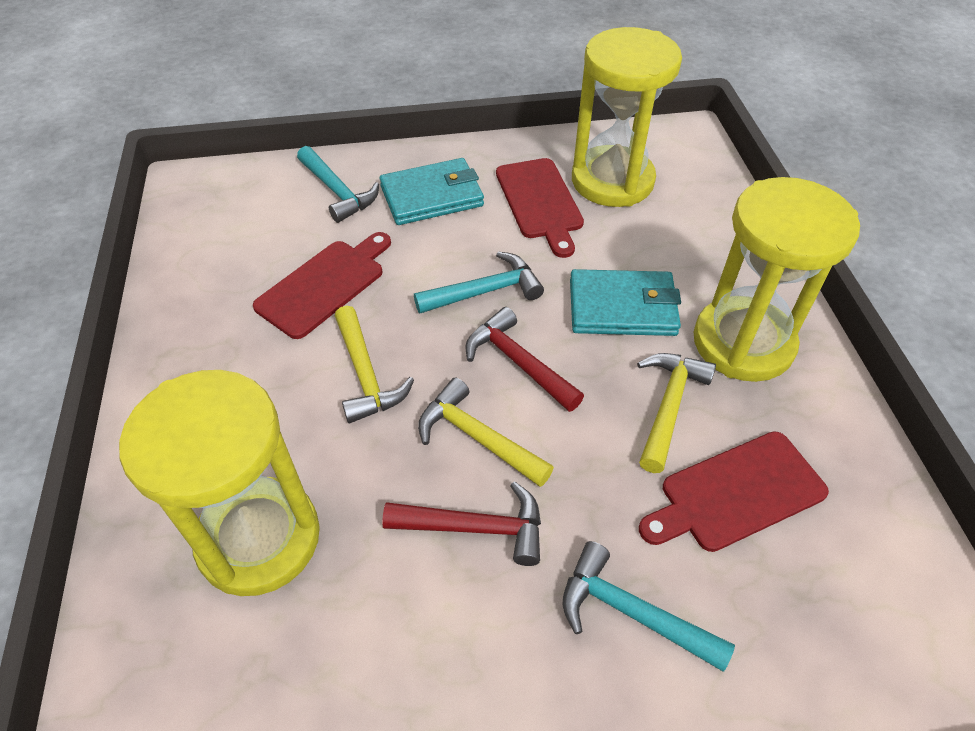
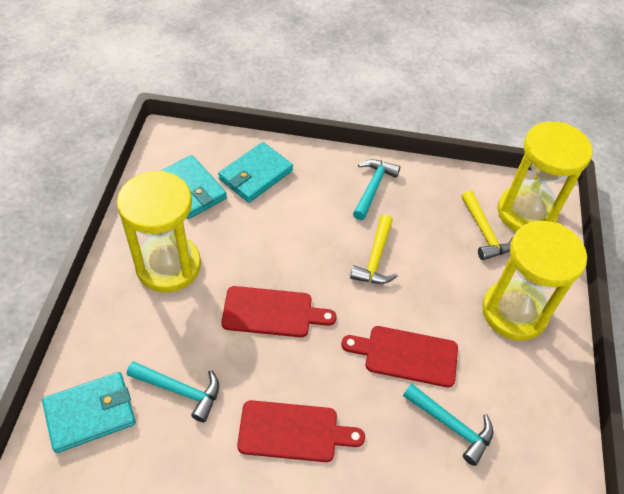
red hammer: 2 -> 0
turquoise wallet: 2 -> 3
yellow hammer: 3 -> 2

